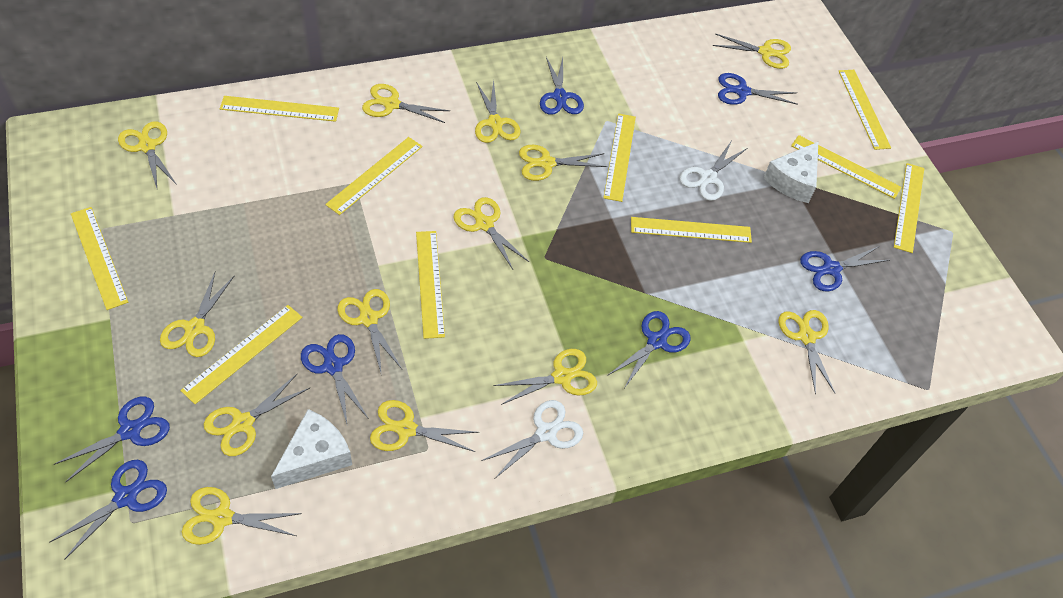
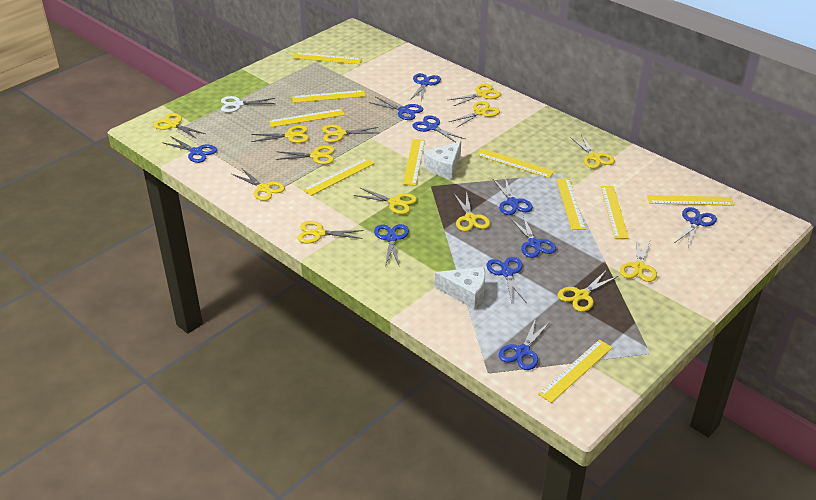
blue scissors: 7 -> 10
white scissors: 2 -> 1

